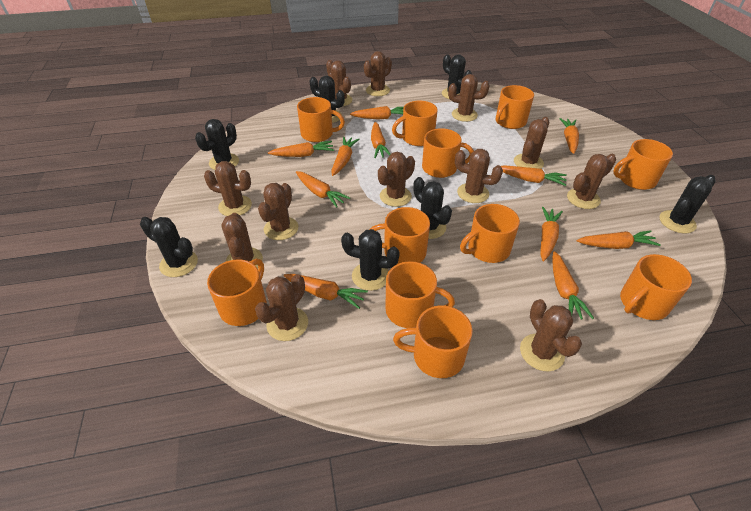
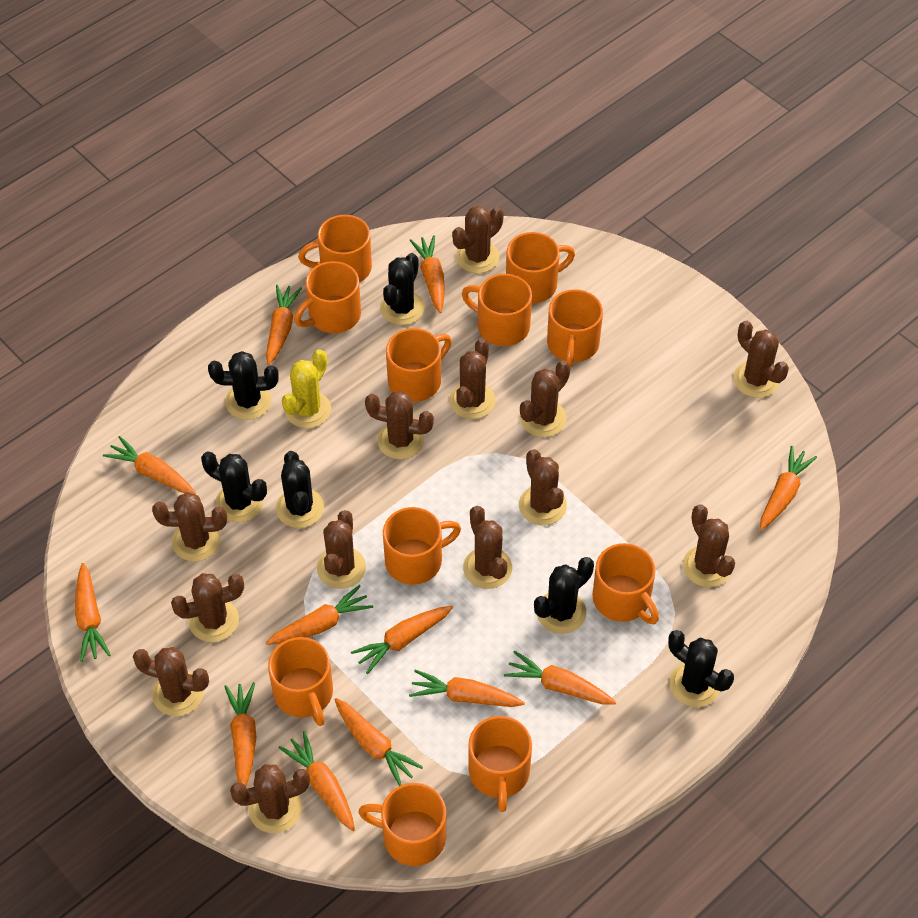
black cactus: 7 -> 6
brown cactus: 12 -> 13
orange carrot: 11 -> 12
yellow cactus: 0 -> 1

